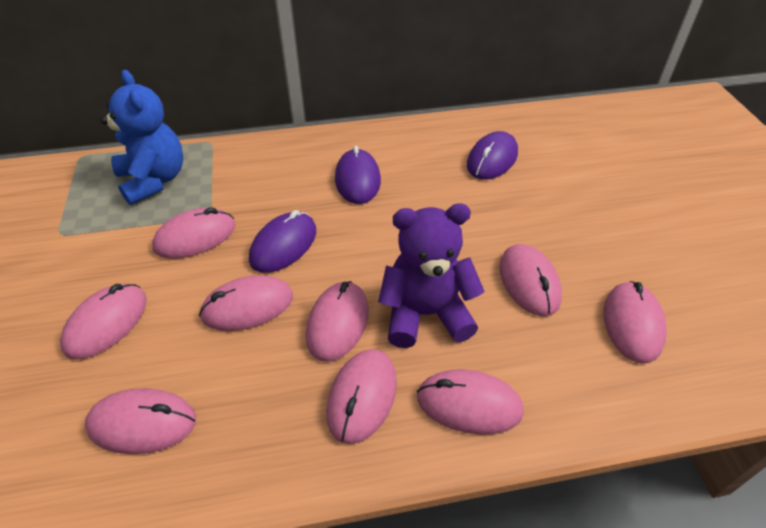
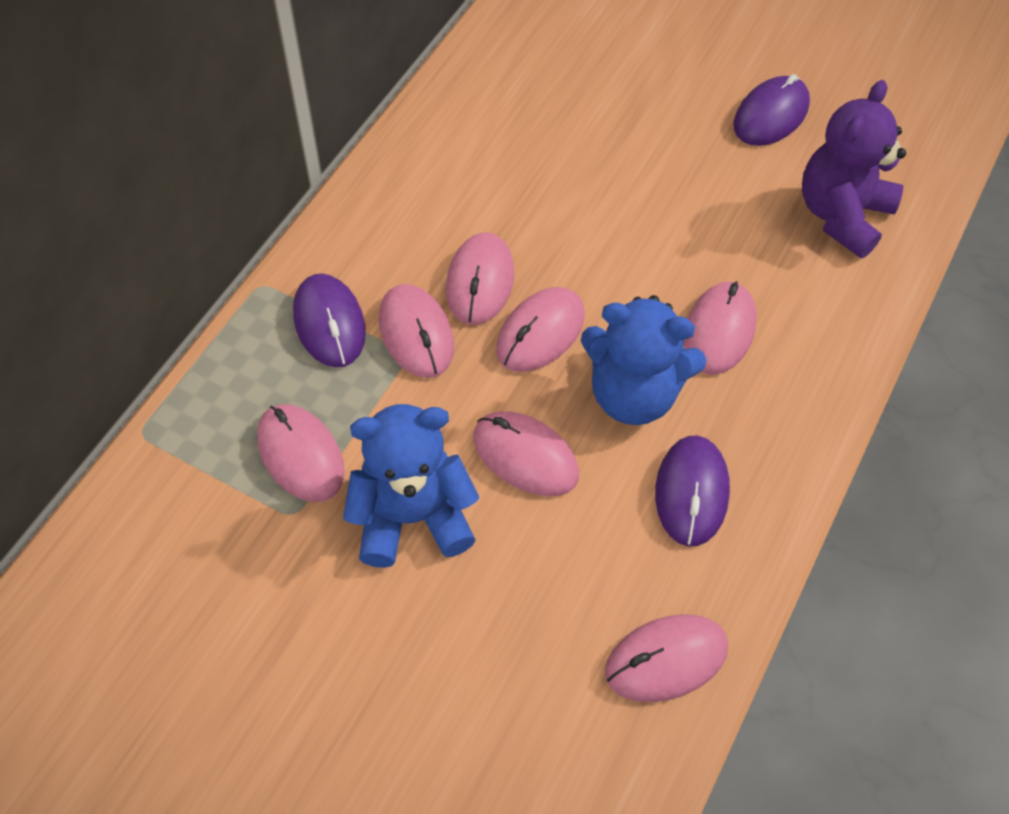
blue teddy bear: 1 -> 2
pink mouse: 9 -> 7

